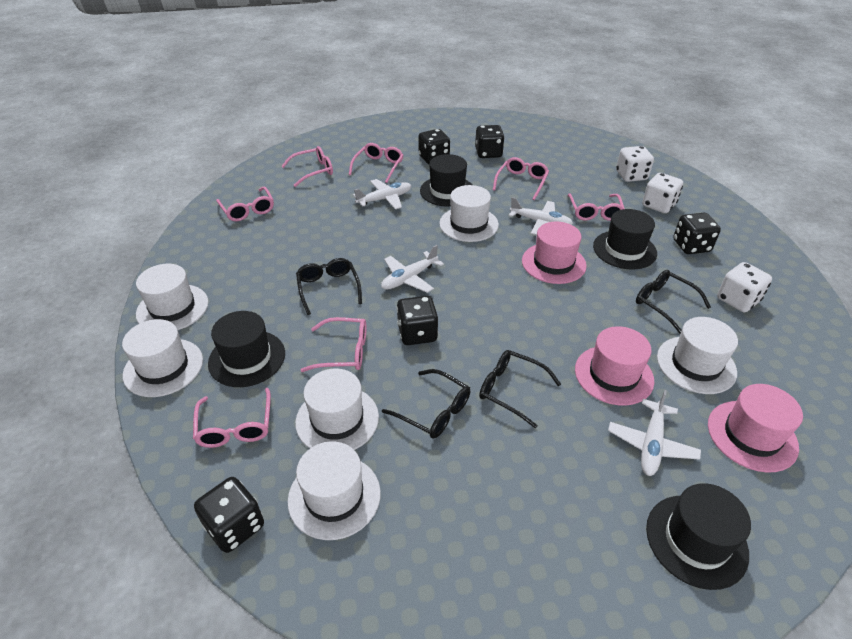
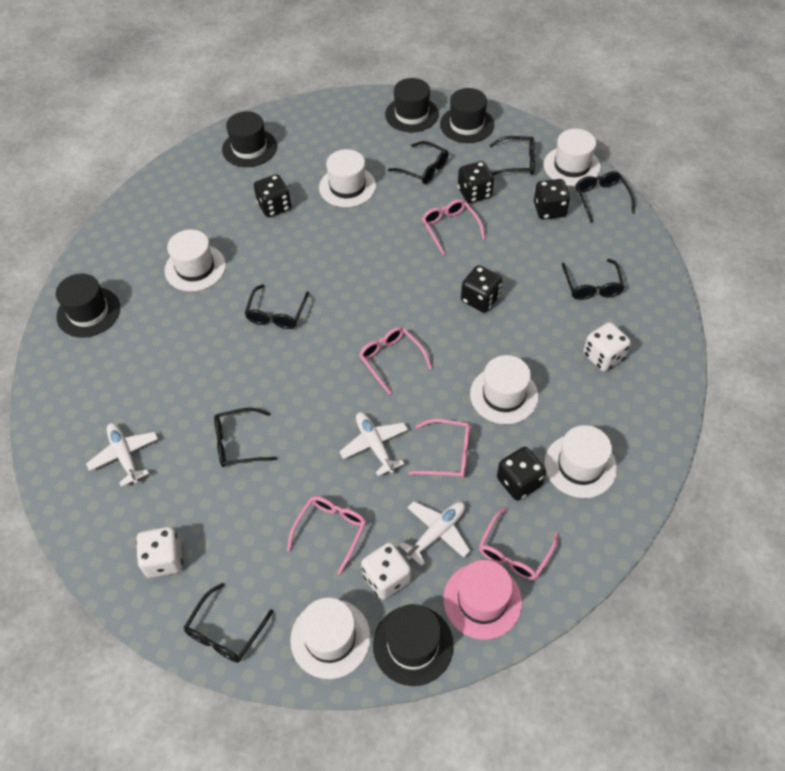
black glasses: 4 -> 7
black hat: 4 -> 5
pink glasses: 7 -> 5
pink hat: 3 -> 1
white plane: 4 -> 3

